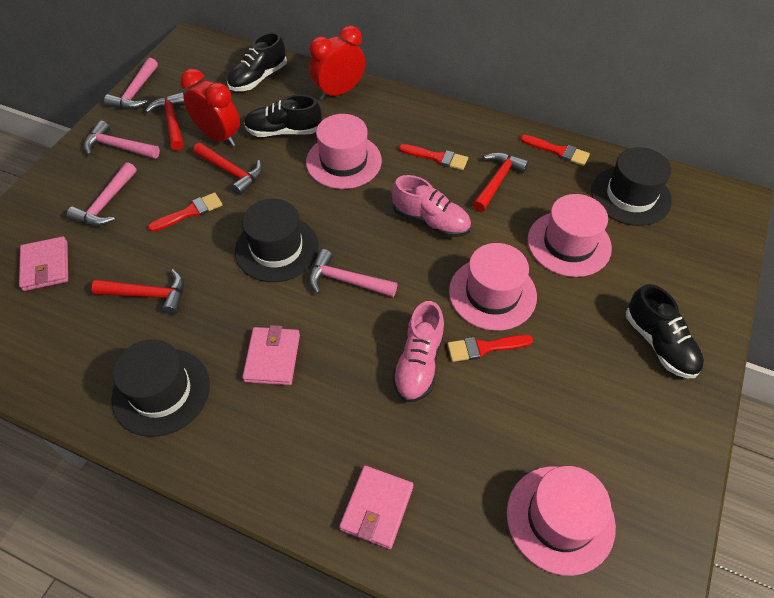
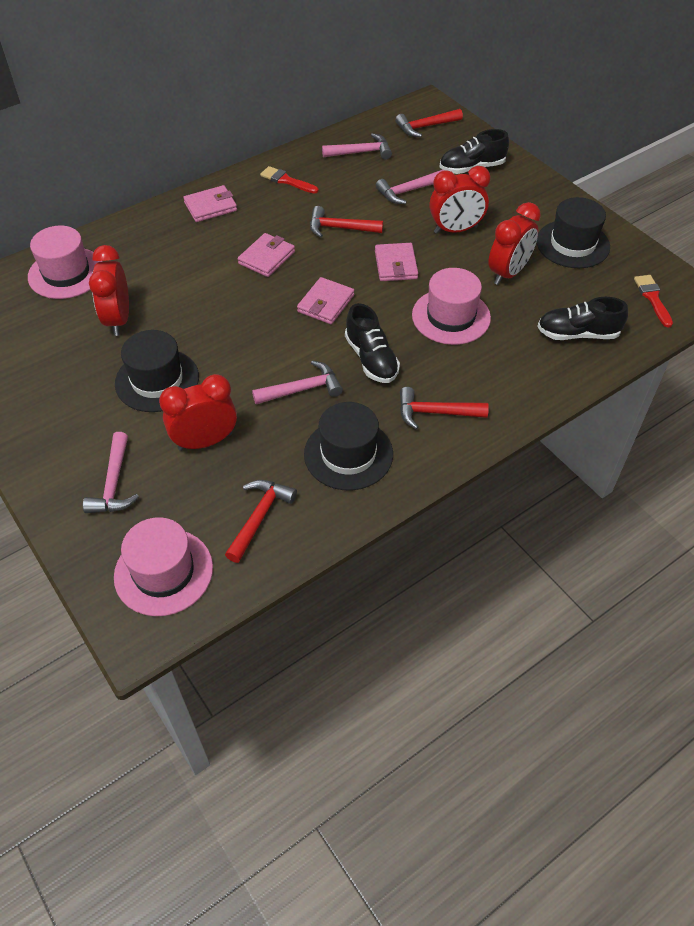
pink hat: 4 -> 3
pink shoe: 2 -> 0
pink wallet: 3 -> 4
red brush: 4 -> 2
red clock: 2 -> 4

